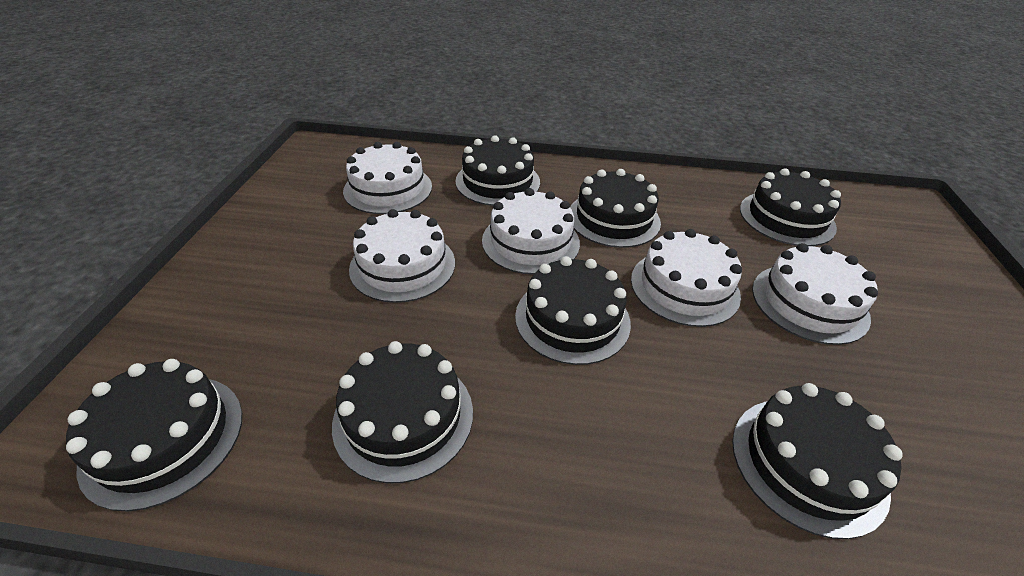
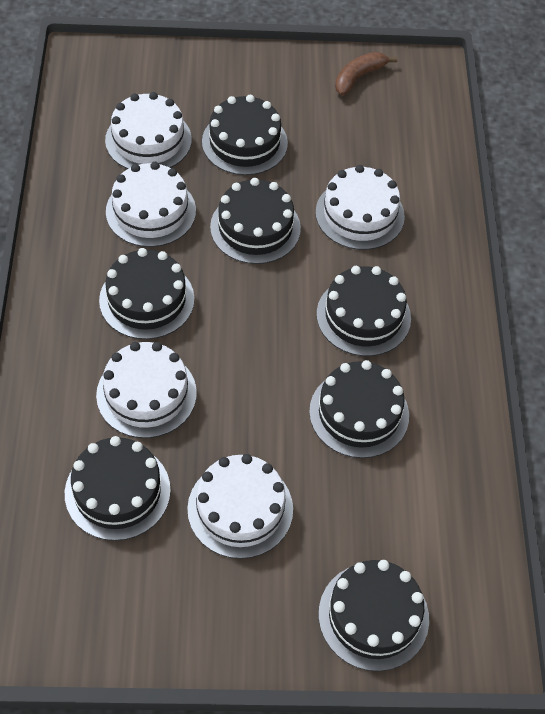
brown banana: 0 -> 1

